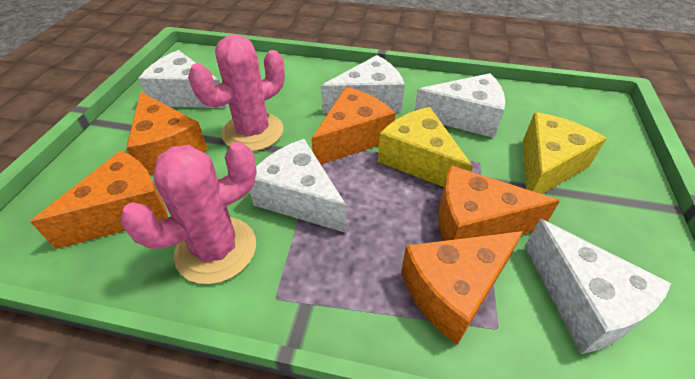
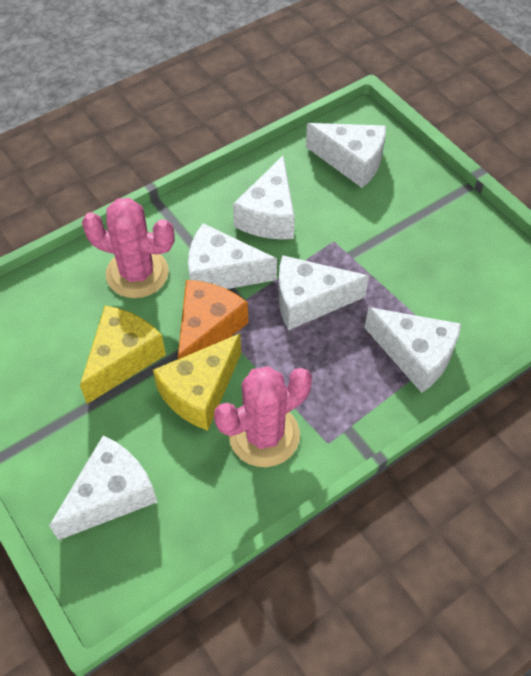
orange cheese: 5 -> 1
white cheese: 5 -> 6

